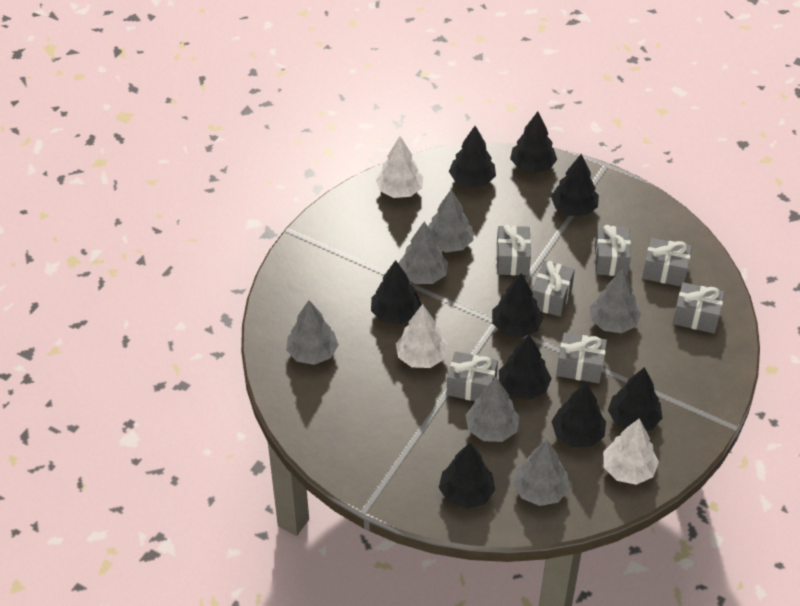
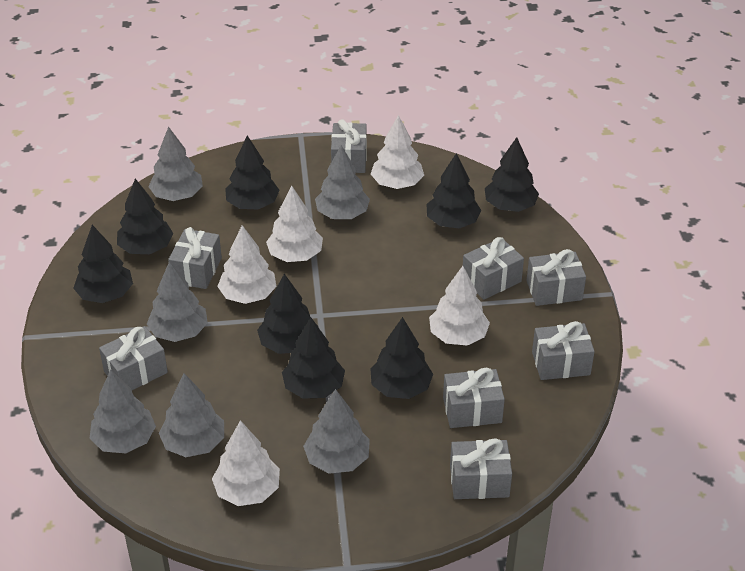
black tree: 9 -> 8
grey gift: 7 -> 8
white tree: 3 -> 5

